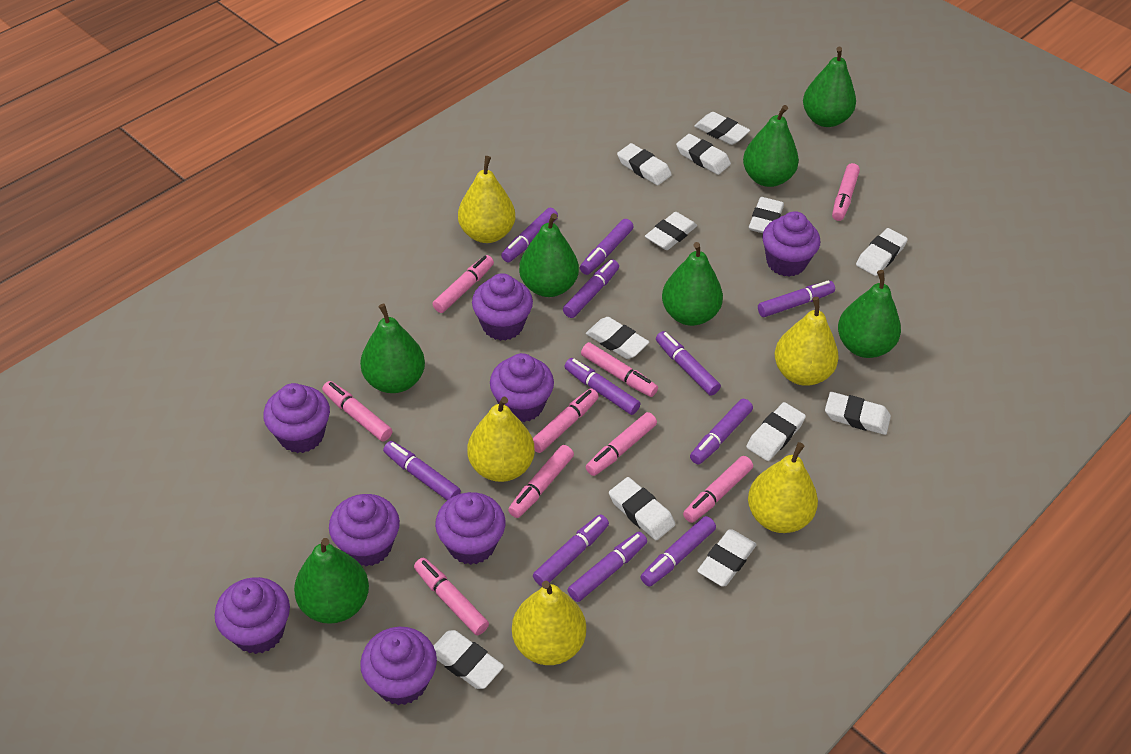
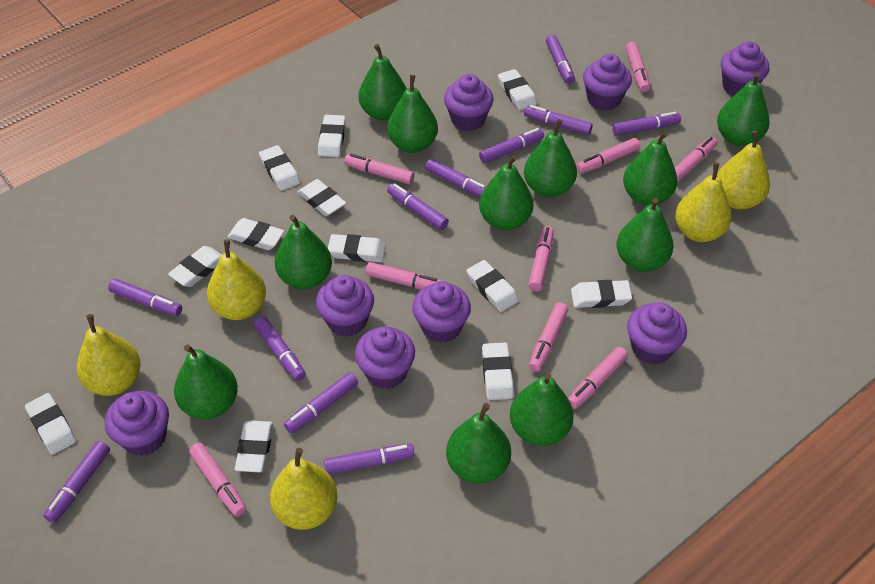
green pear: 7 -> 11

